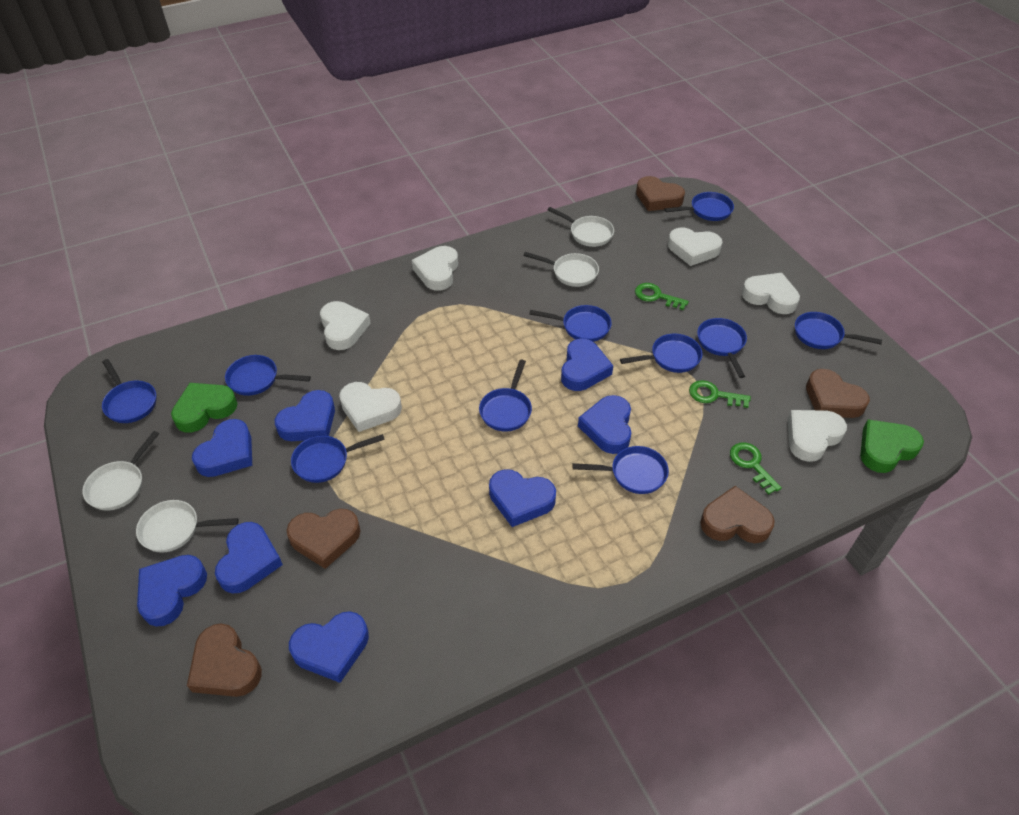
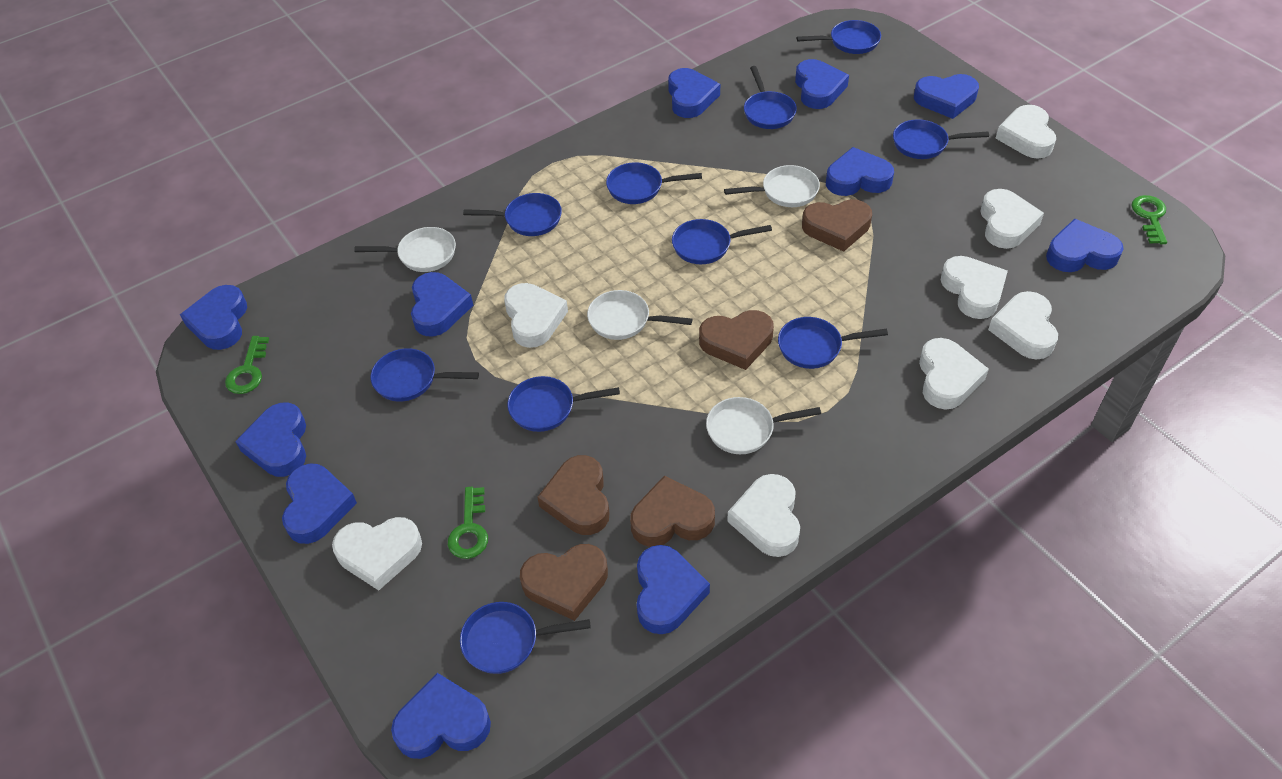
blue heart: 8 -> 11
green heart: 2 -> 0
white heart: 6 -> 8

